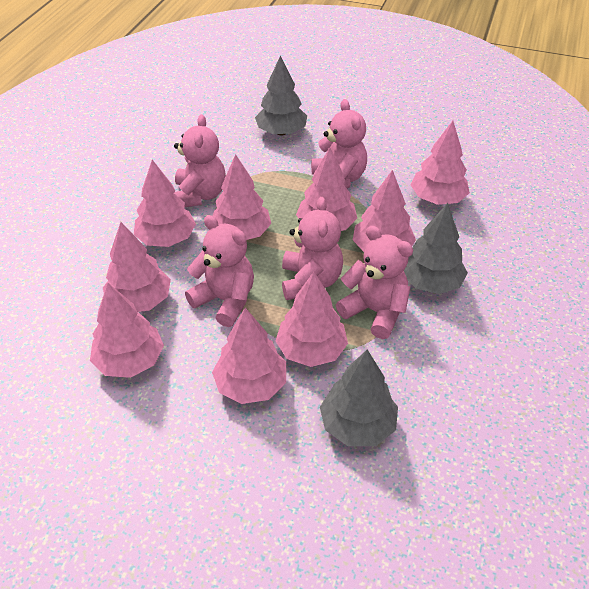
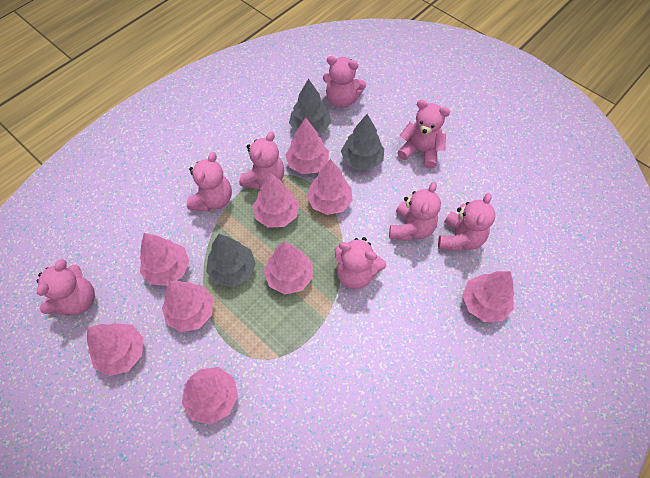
pink teddy bear: 5 -> 8

